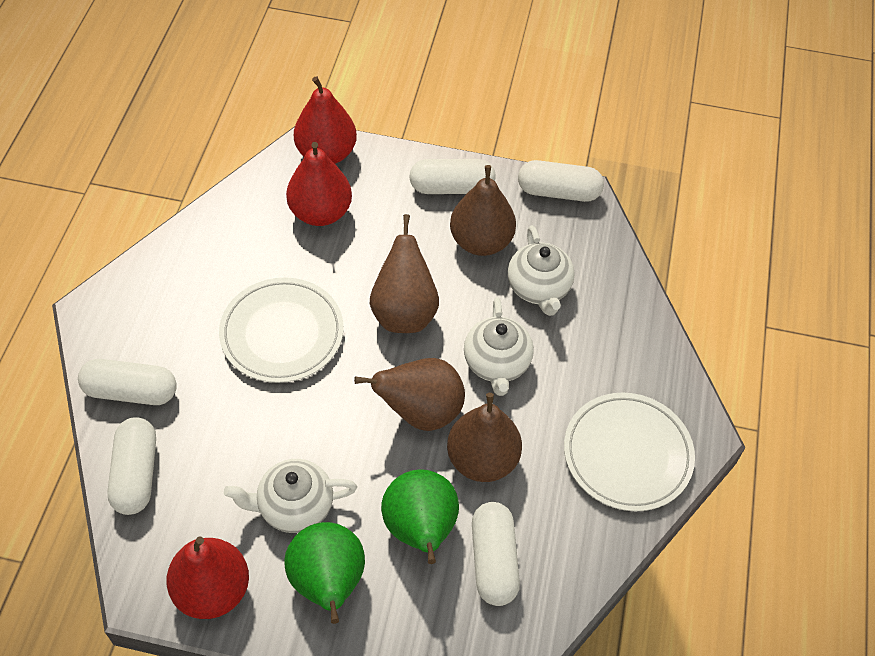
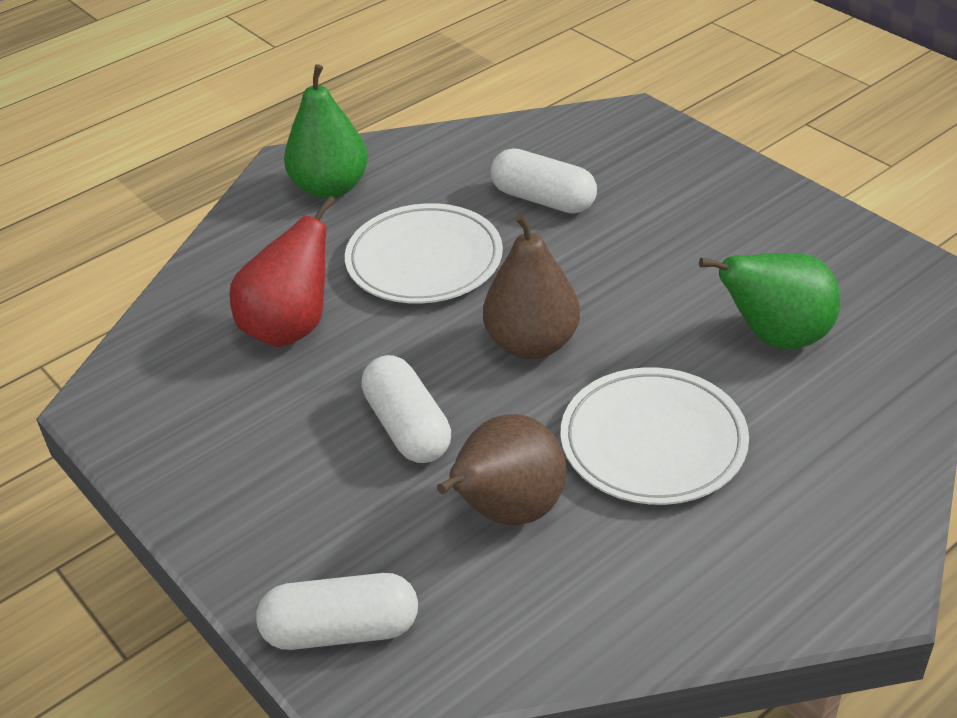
brown pear: 4 -> 2
red pear: 3 -> 1
white capsule: 5 -> 3
white teapot: 3 -> 0

